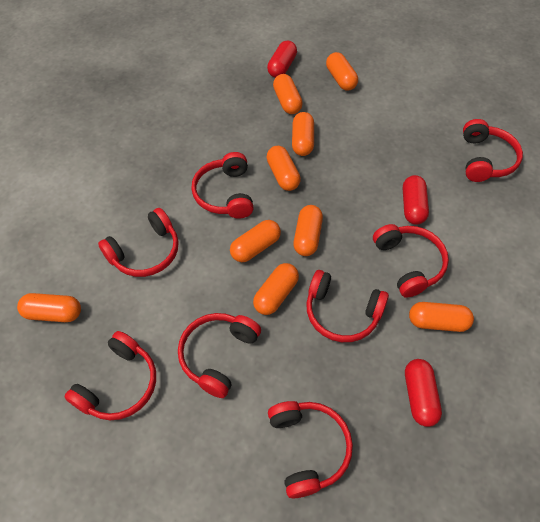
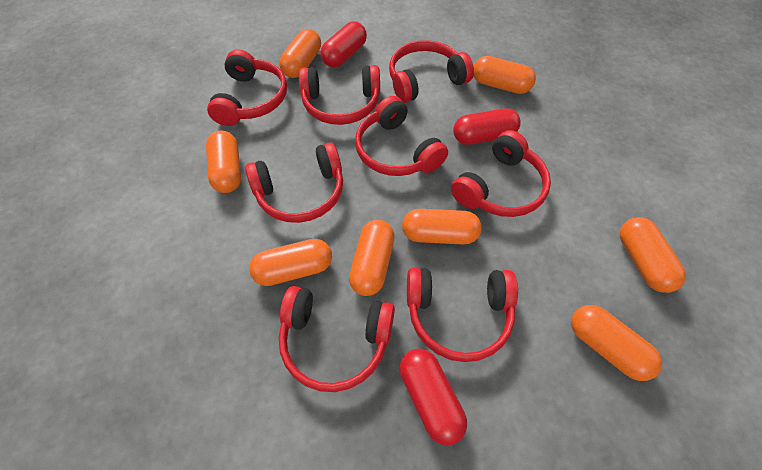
orange capsule: 9 -> 8

